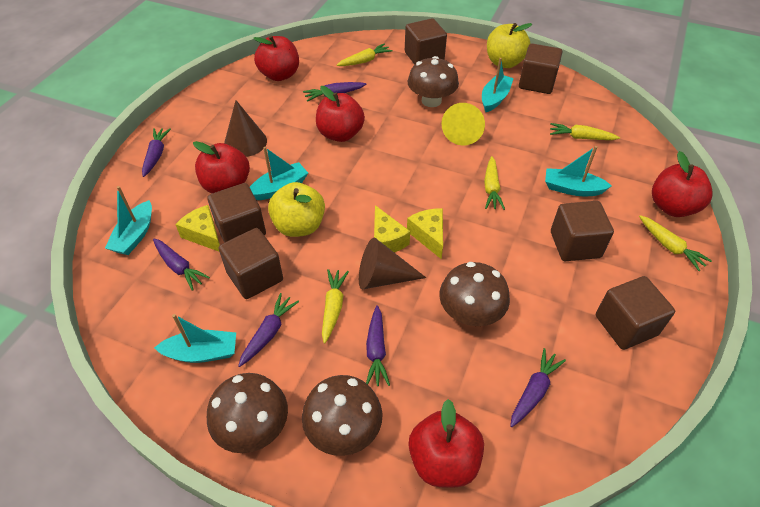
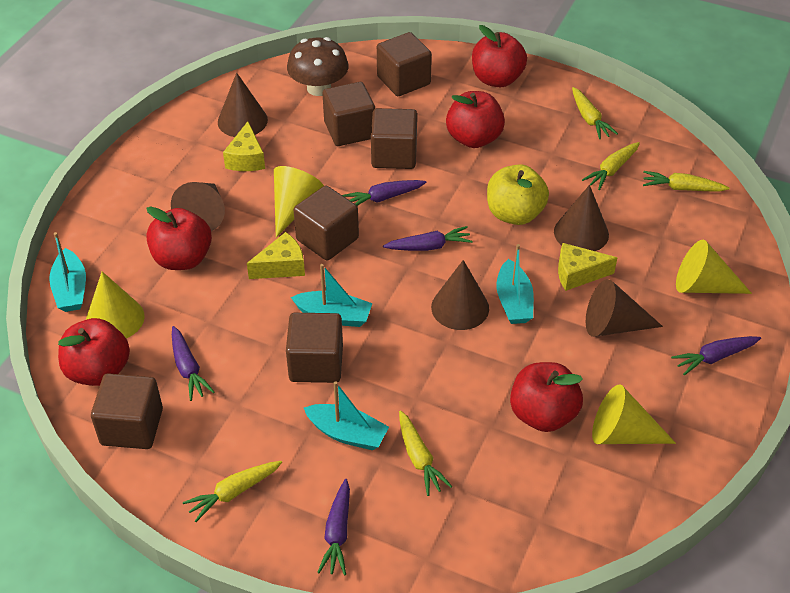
brown cone: 2 -> 5
brown mushroom: 4 -> 1
purple carrot: 6 -> 5
turquoise boat: 5 -> 4
yellow apple: 2 -> 1
yellow cone: 1 -> 4

